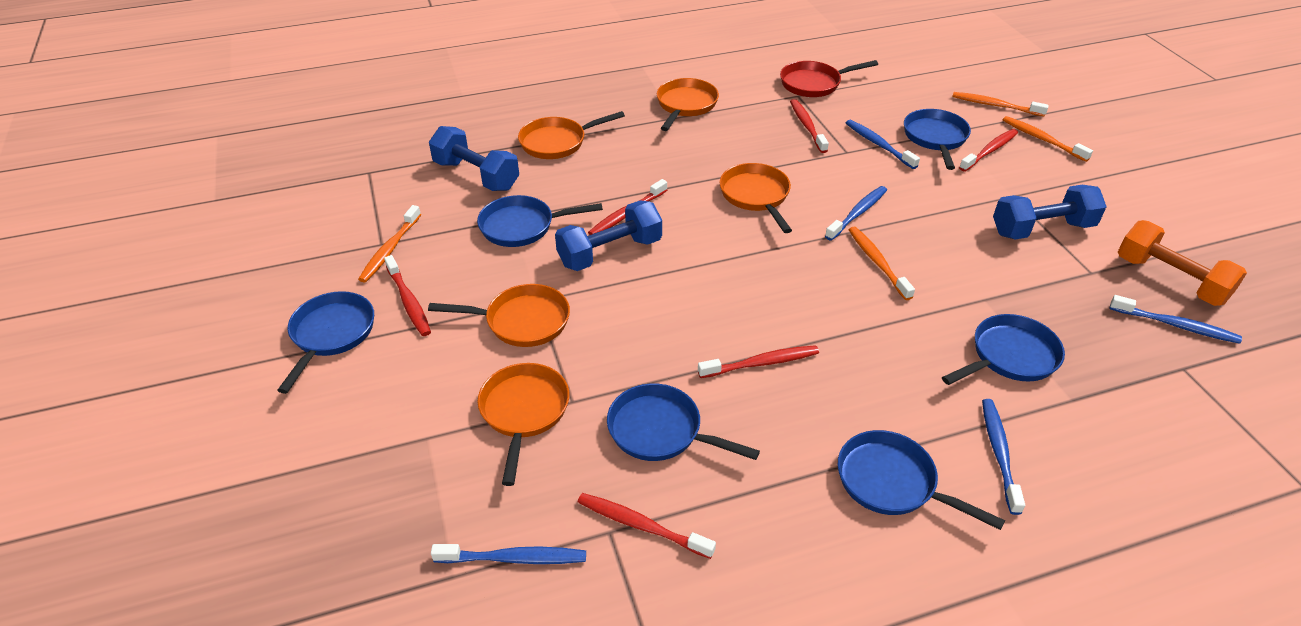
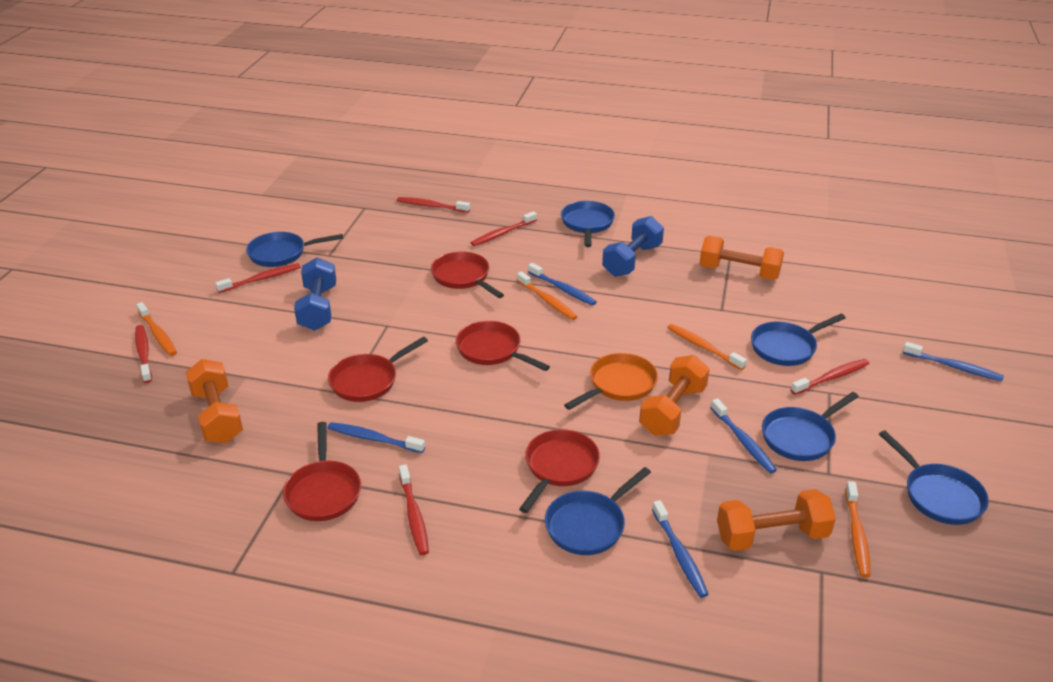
blue dumbbell: 3 -> 2
orange dumbbell: 1 -> 4
orange pan: 5 -> 1
red pan: 1 -> 5

